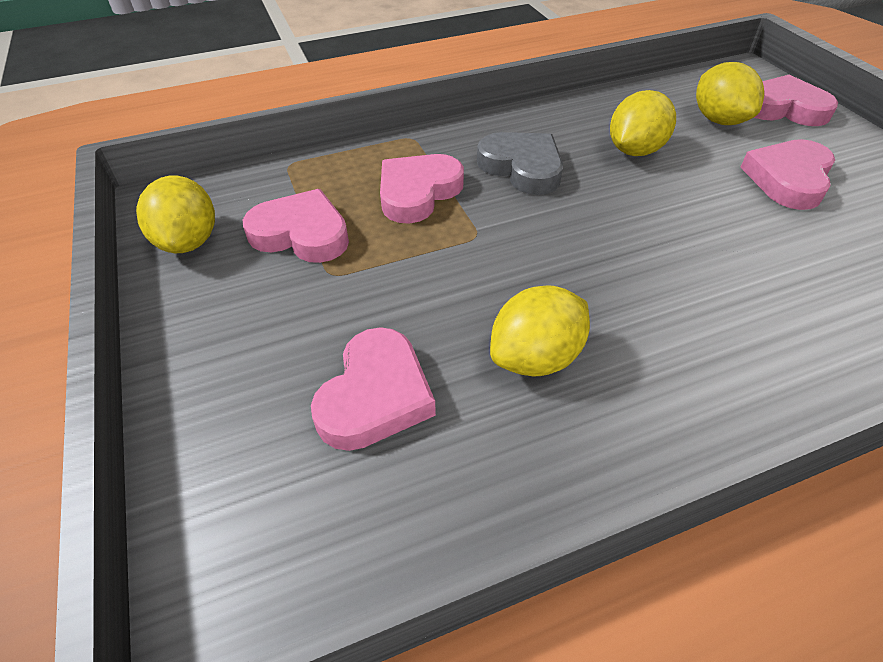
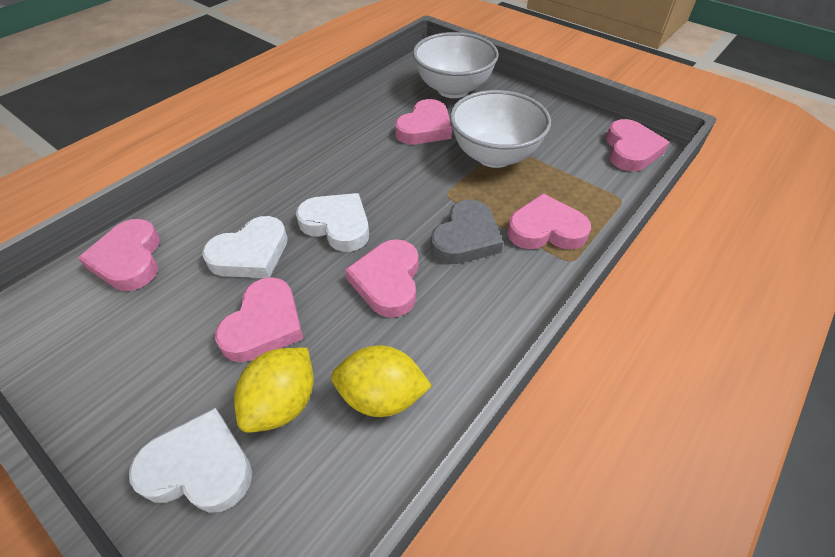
pink heart: 5 -> 6
white bowl: 0 -> 2
white heart: 0 -> 3
yellow lemon: 4 -> 2

